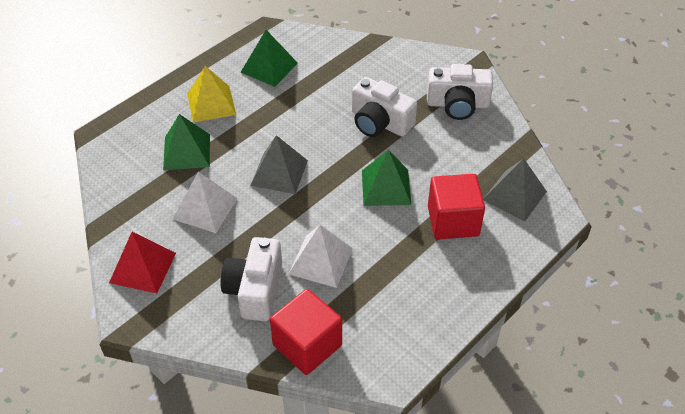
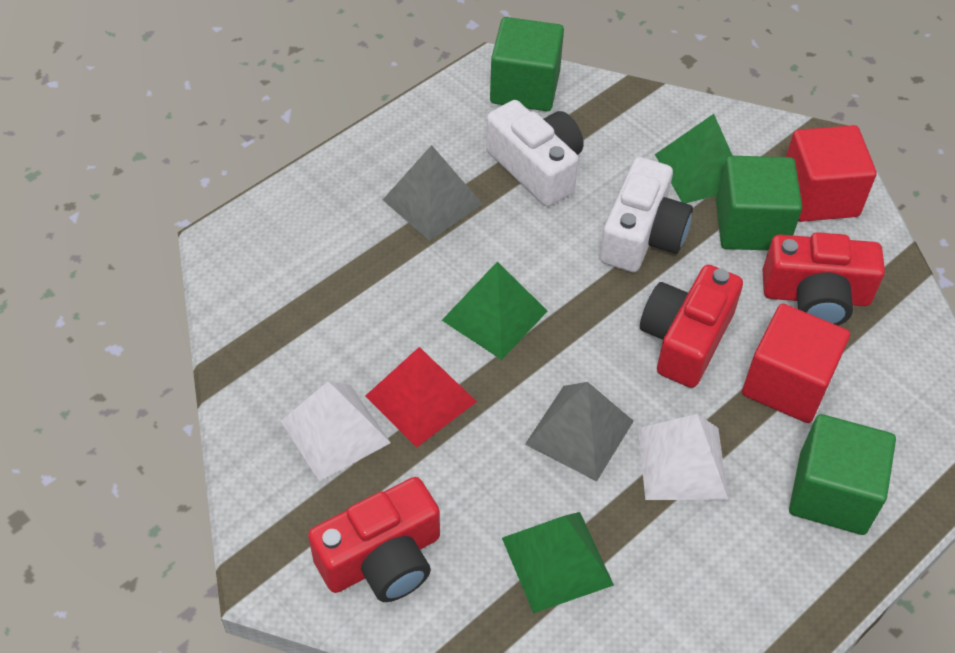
green cube: 0 -> 3
red camera: 0 -> 3
white camera: 3 -> 2
yellow pyramid: 1 -> 0

